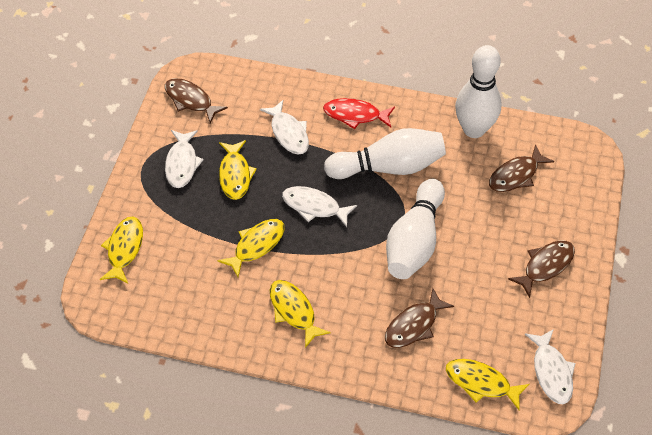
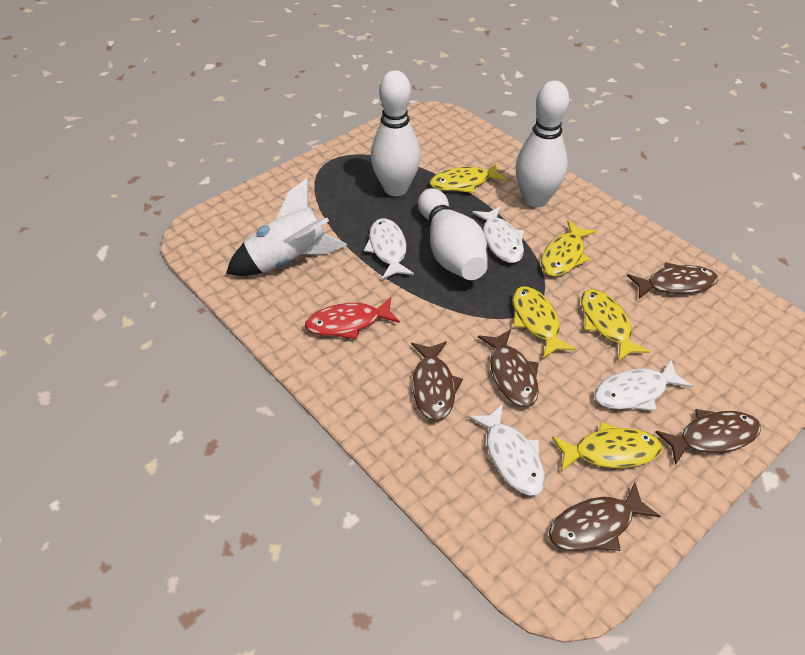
brown fish: 4 -> 5
white rocket: 0 -> 1

